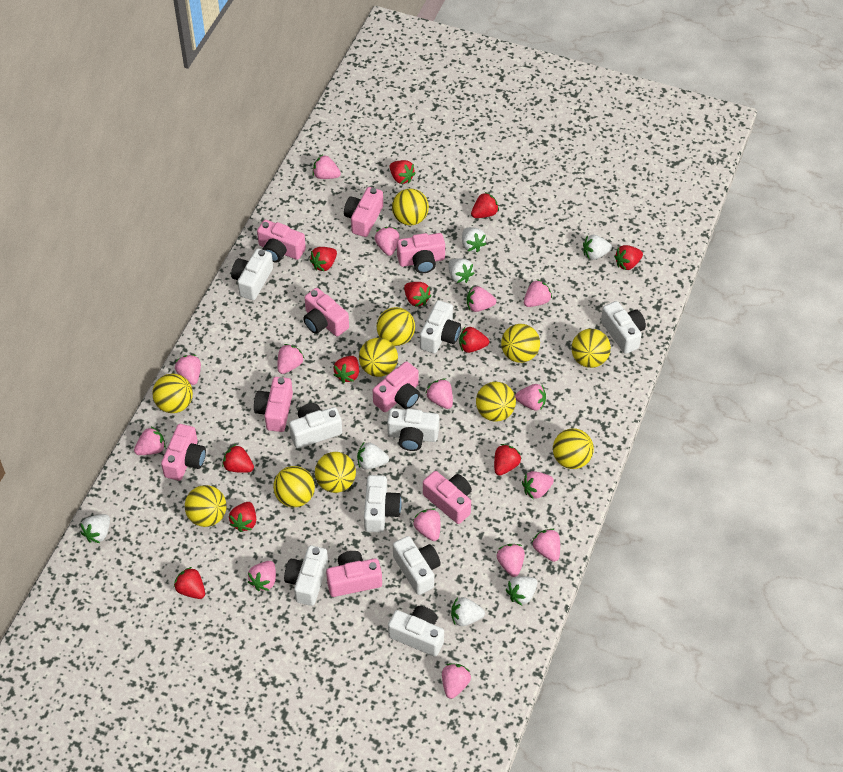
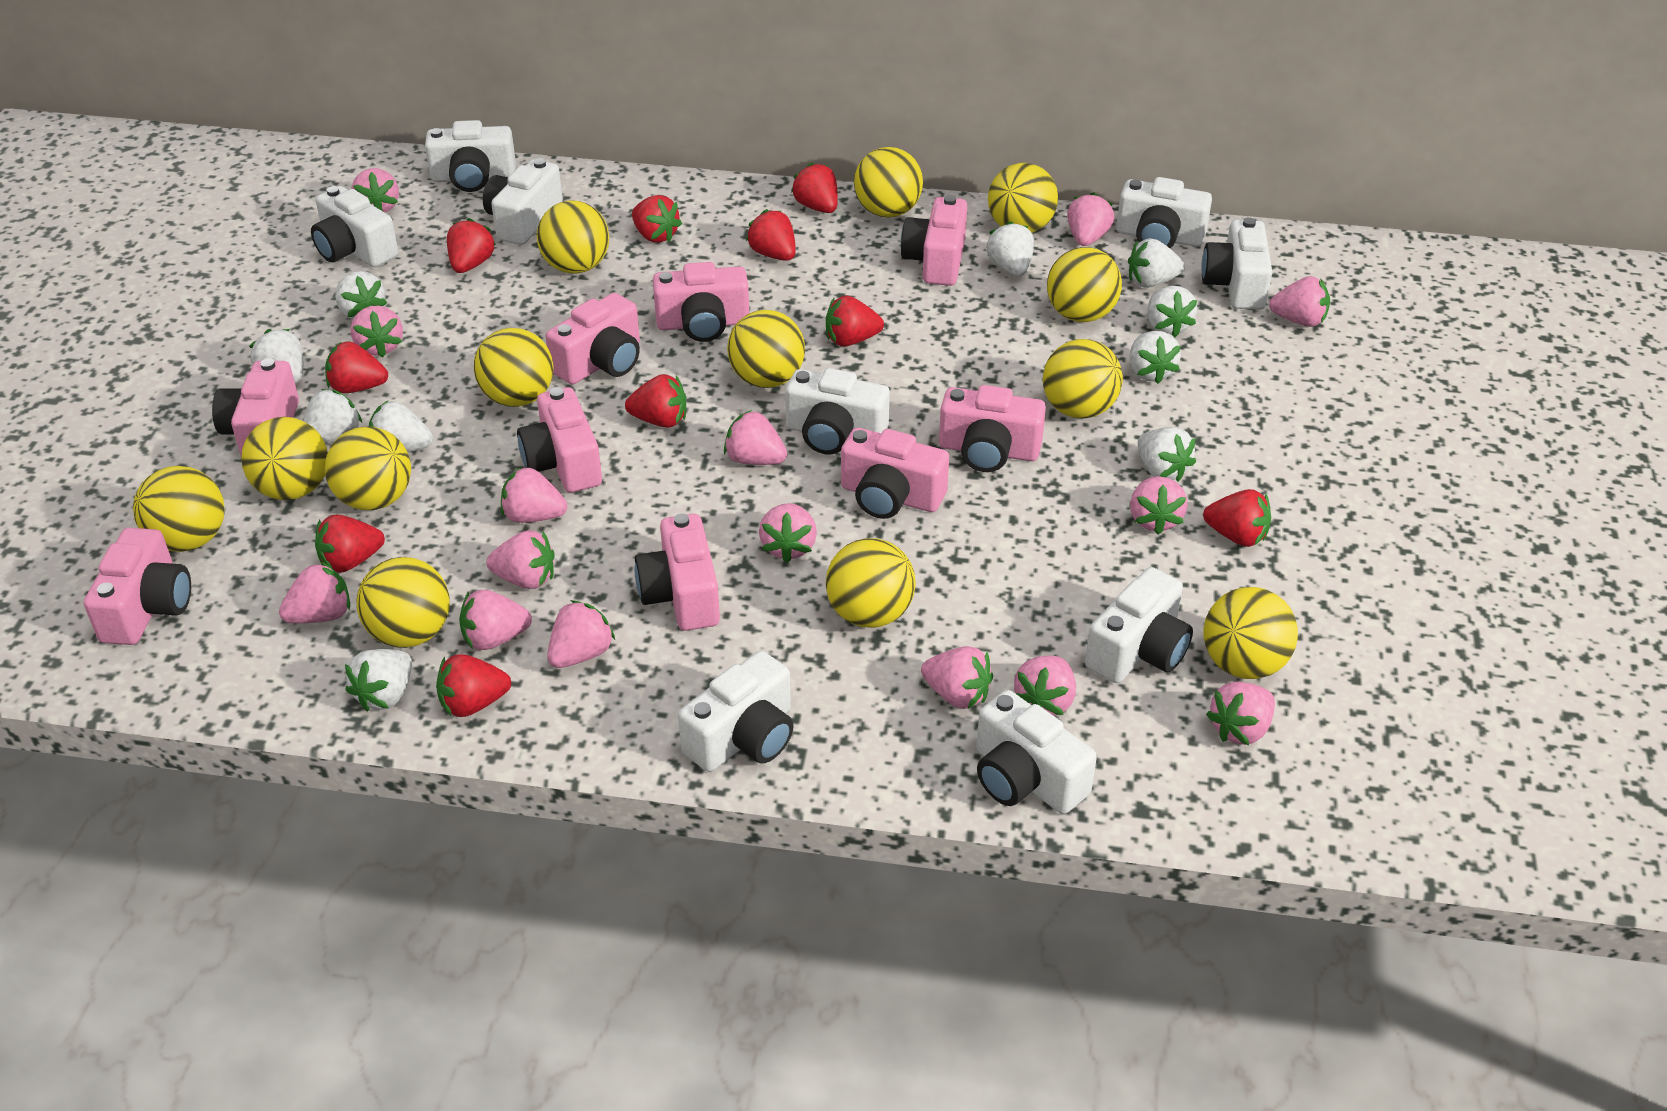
red strawberry: 11 -> 10
white strawberry: 7 -> 10
yellow ball: 11 -> 13

